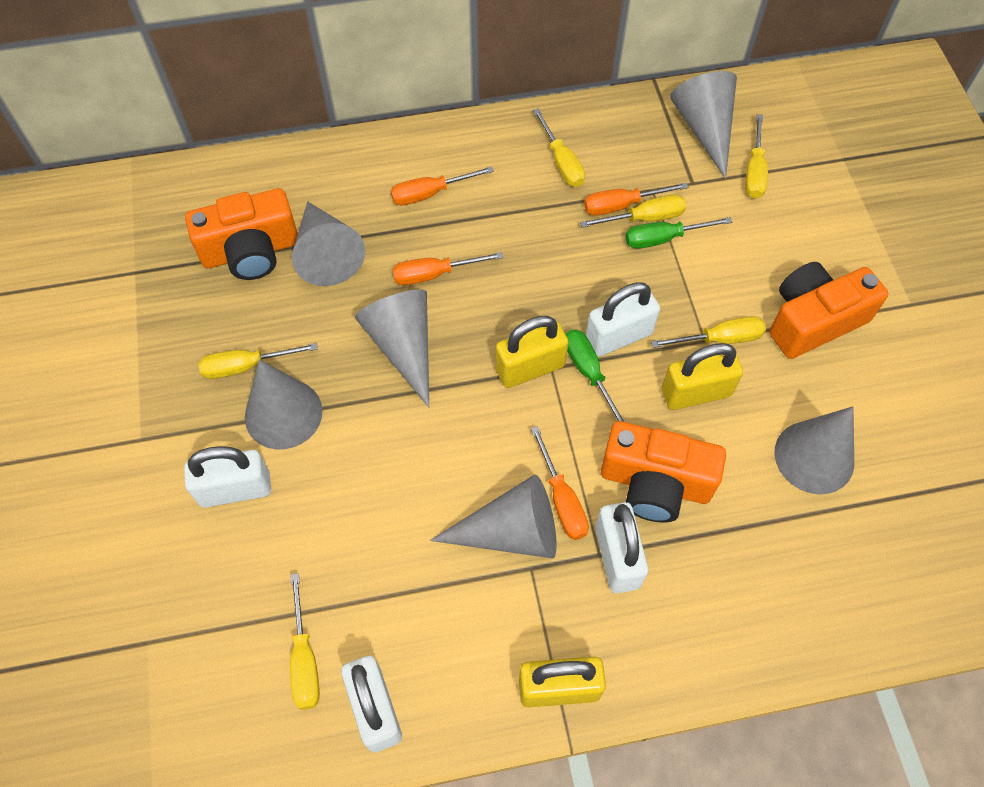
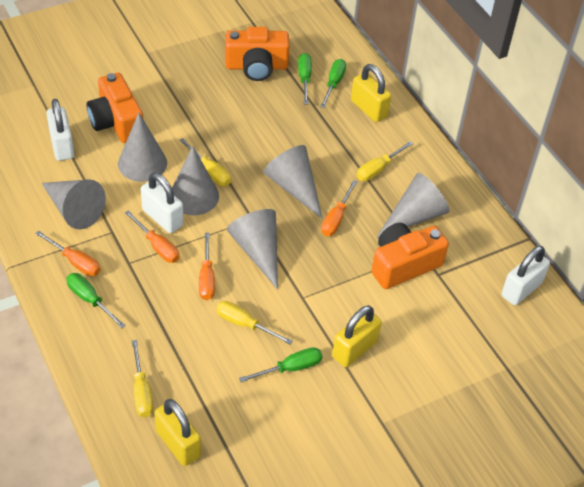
green screwdriver: 2 -> 4
white padlock: 4 -> 3
yellow screwdriver: 6 -> 4

